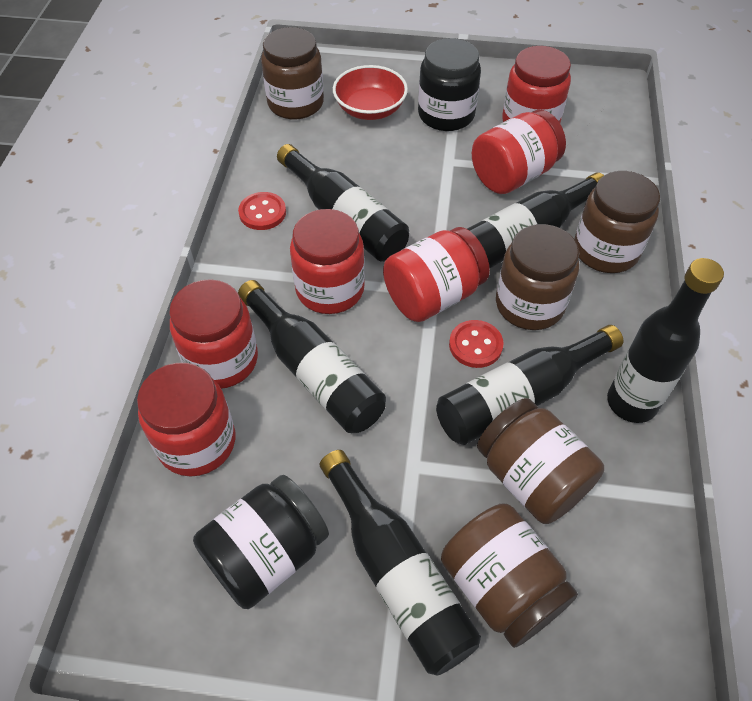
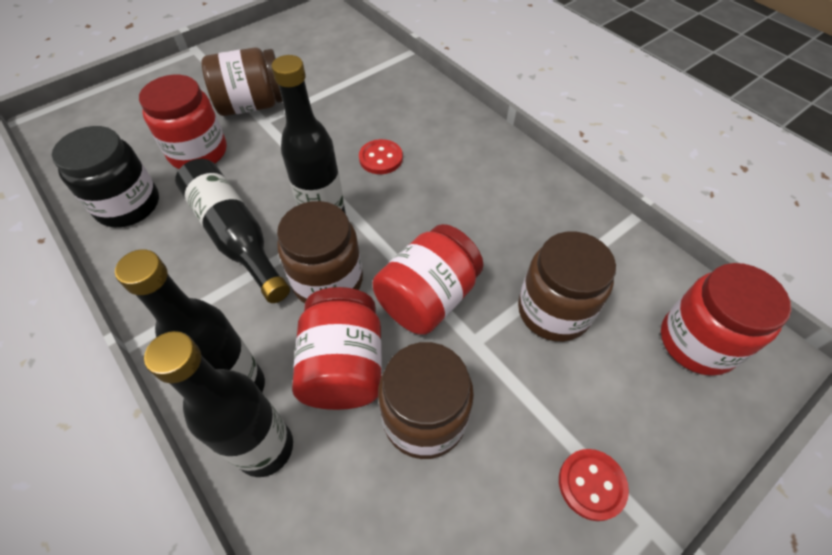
black bottle: 6 -> 4
black jar: 2 -> 1
brown jar: 5 -> 4
red bowl: 1 -> 0
red jar: 6 -> 4

